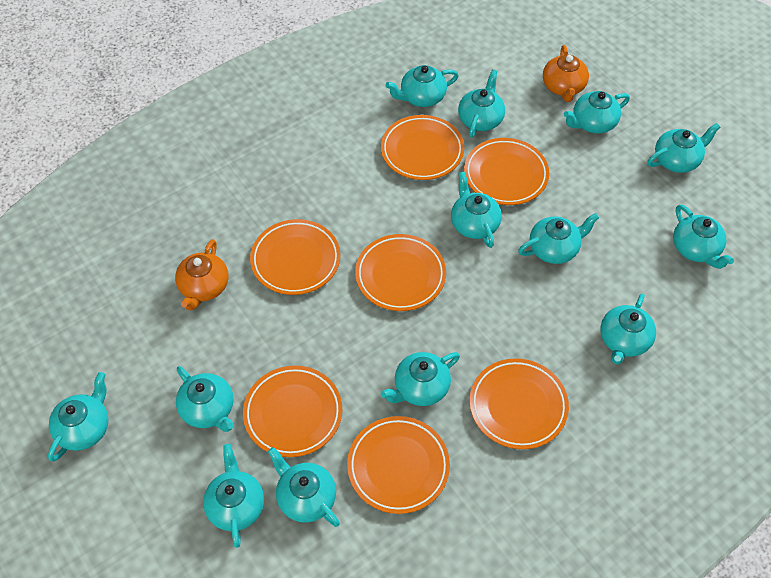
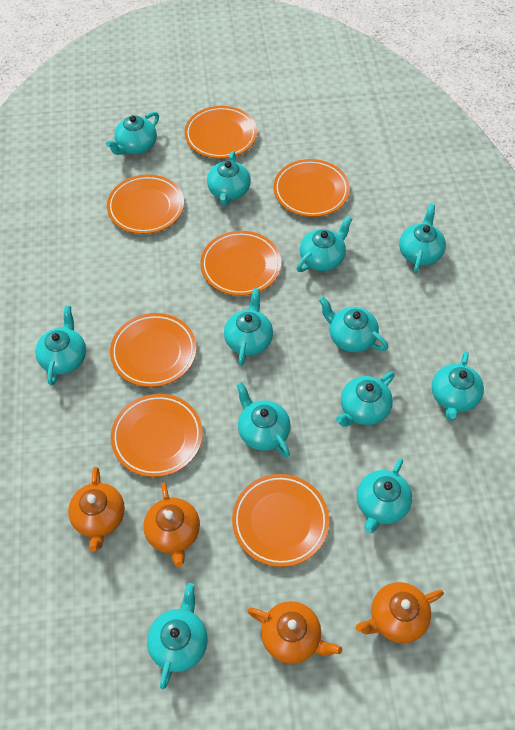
orange teapot: 2 -> 4
turquoise teapot: 13 -> 12

